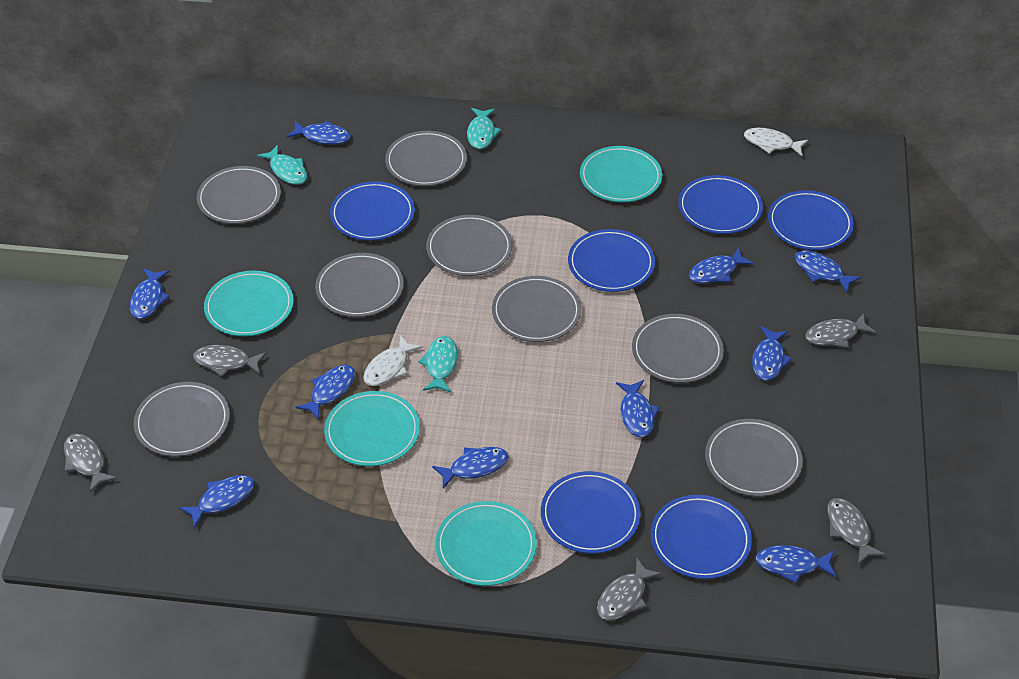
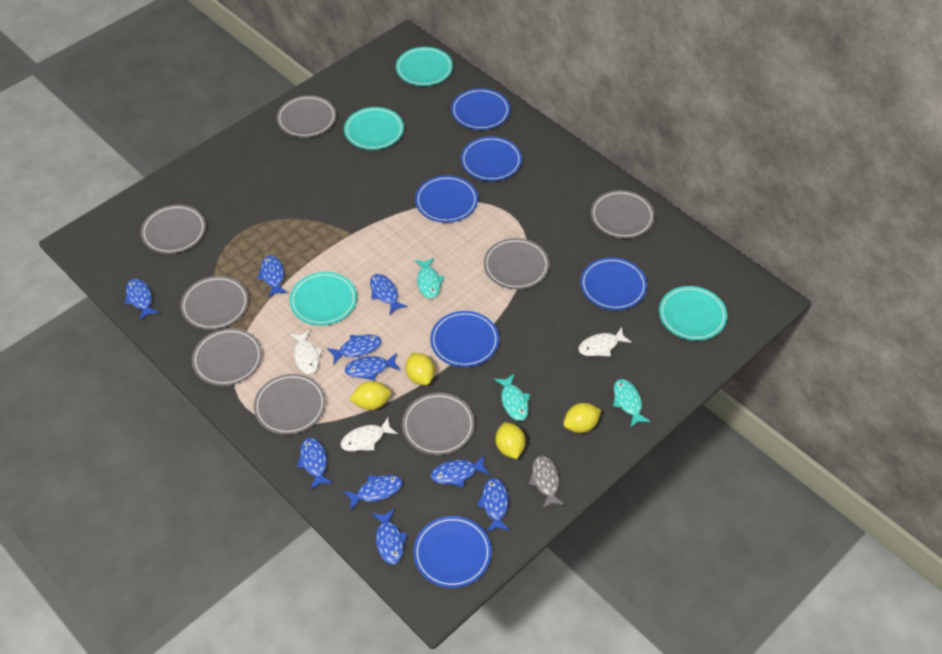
grey fish: 5 -> 1
white fish: 2 -> 3
yellow lemon: 0 -> 4

